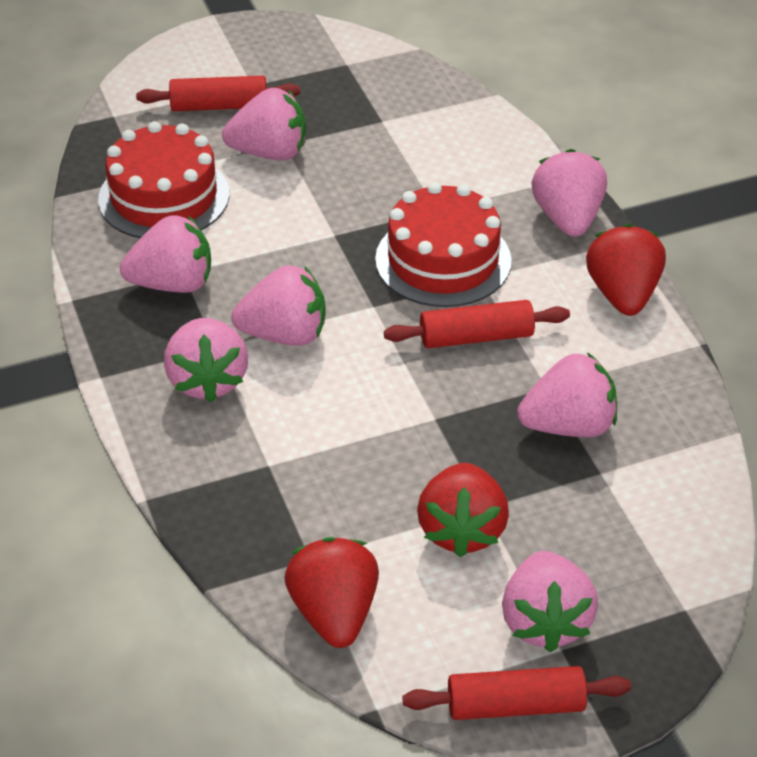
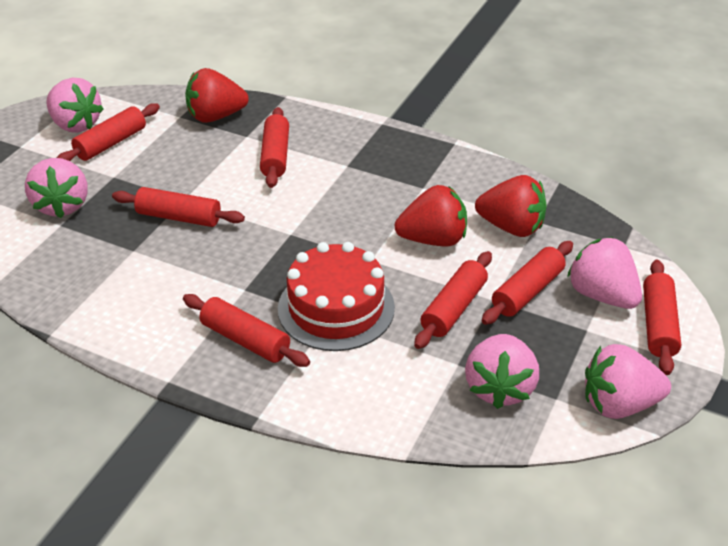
pink strawberry: 7 -> 5
red cake: 2 -> 1
red rolling pin: 3 -> 7

